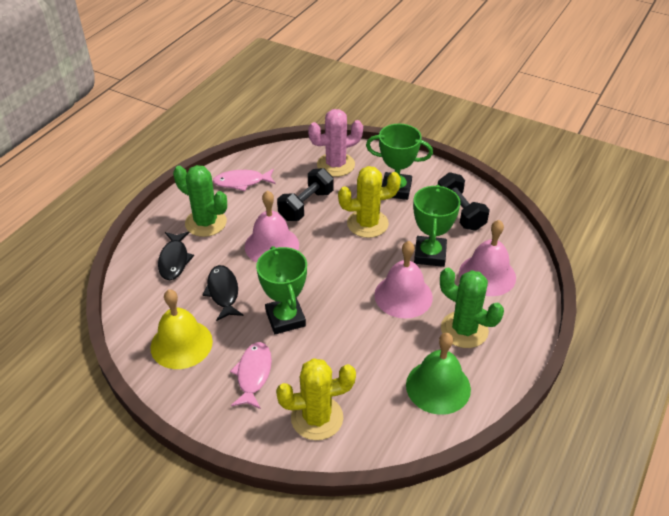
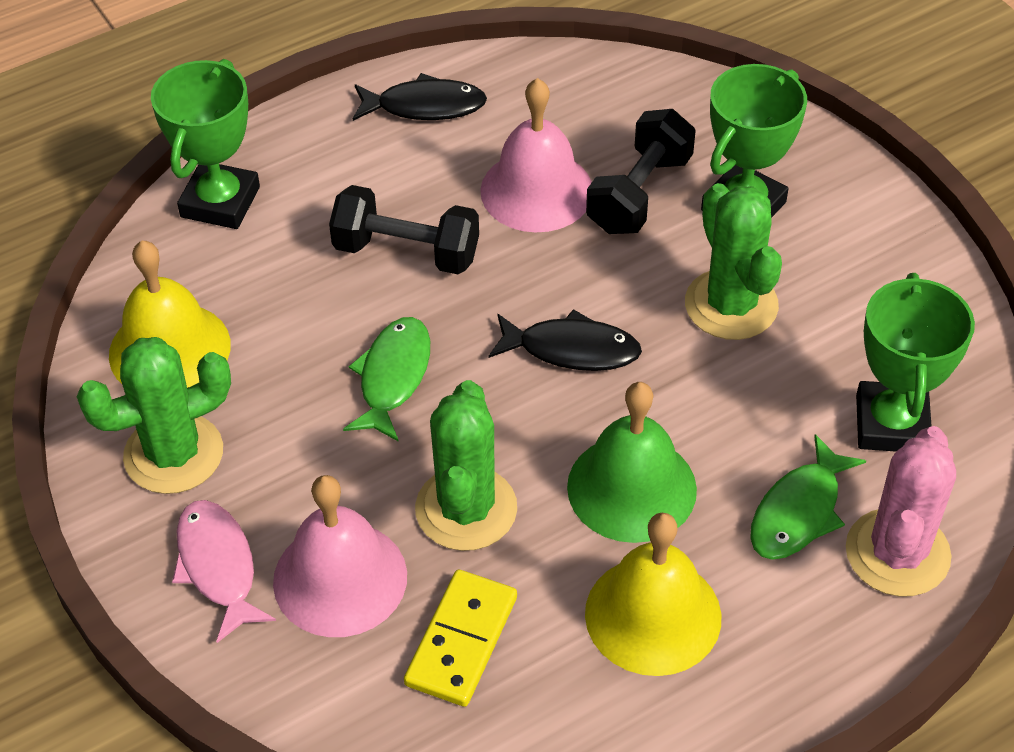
green cactus: 2 -> 3
green fish: 0 -> 2
pink bell: 3 -> 2
pink fish: 2 -> 1
yellow bell: 1 -> 2
yellow cactus: 2 -> 0
yellow domino: 0 -> 1

